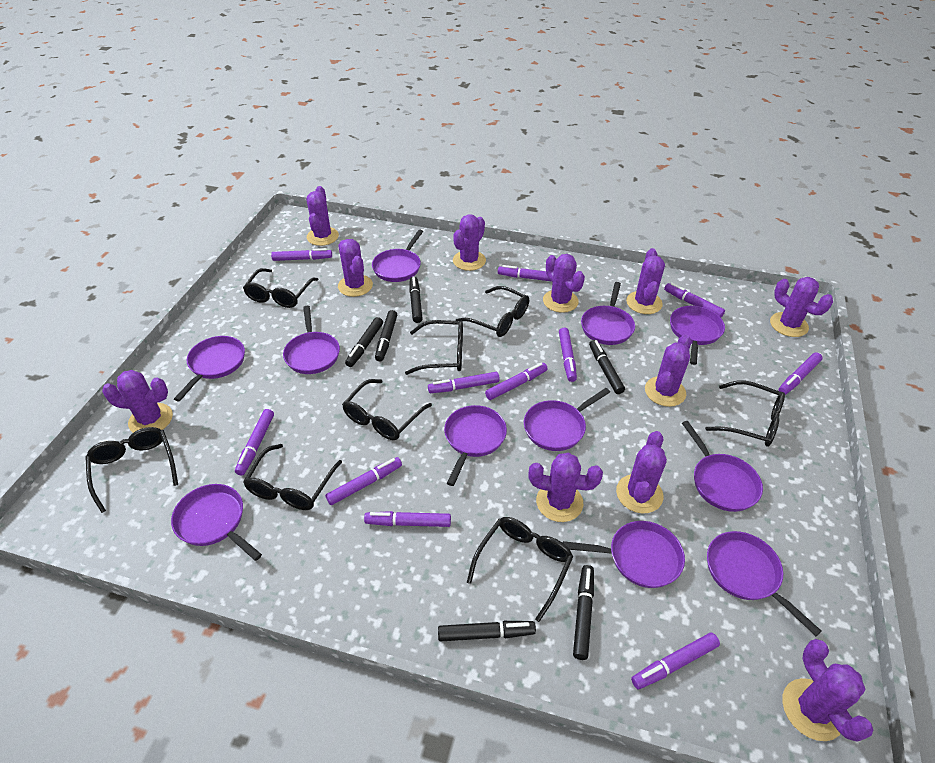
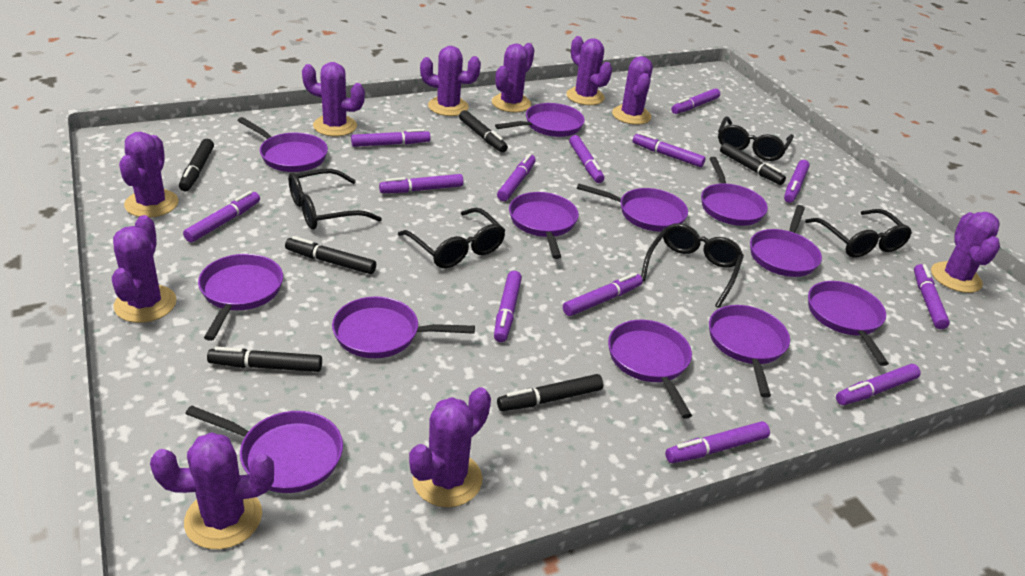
black glasses: 8 -> 5
purple cactus: 11 -> 10
purple marker: 11 -> 13
purple pan: 11 -> 12

